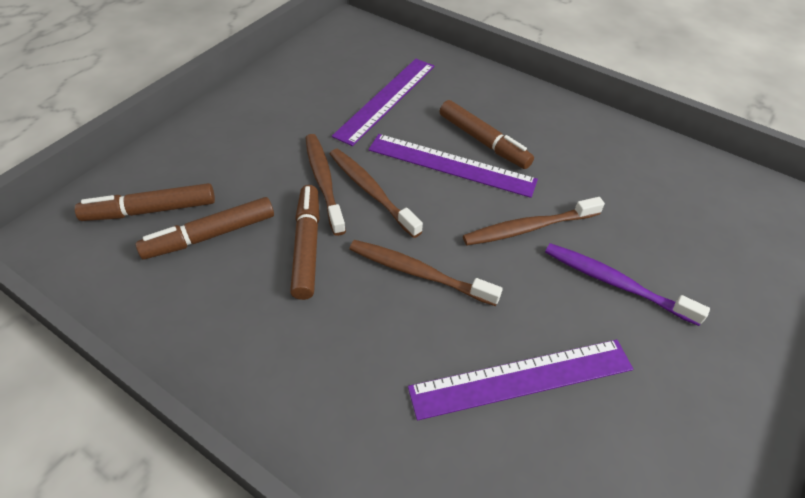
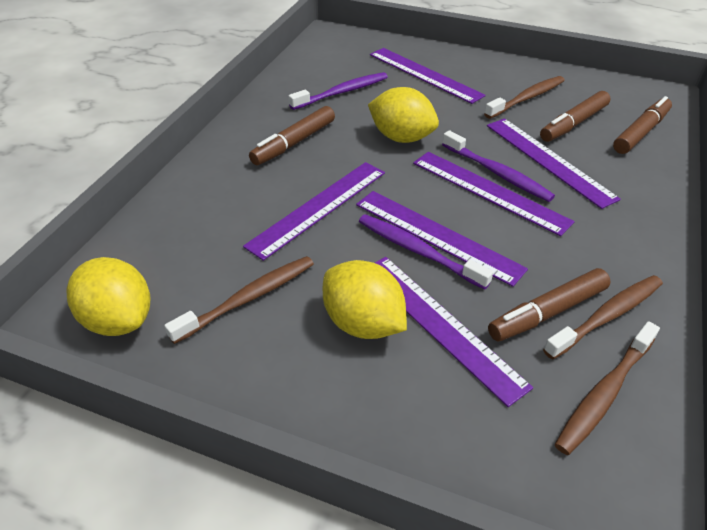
purple ruler: 3 -> 6
purple toothbrush: 1 -> 3
yellow lemon: 0 -> 3

